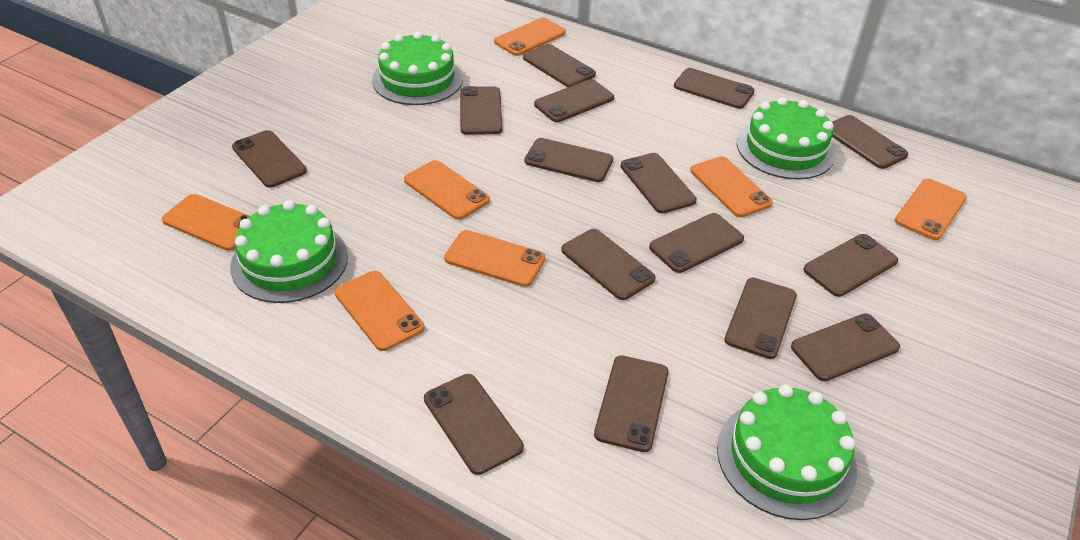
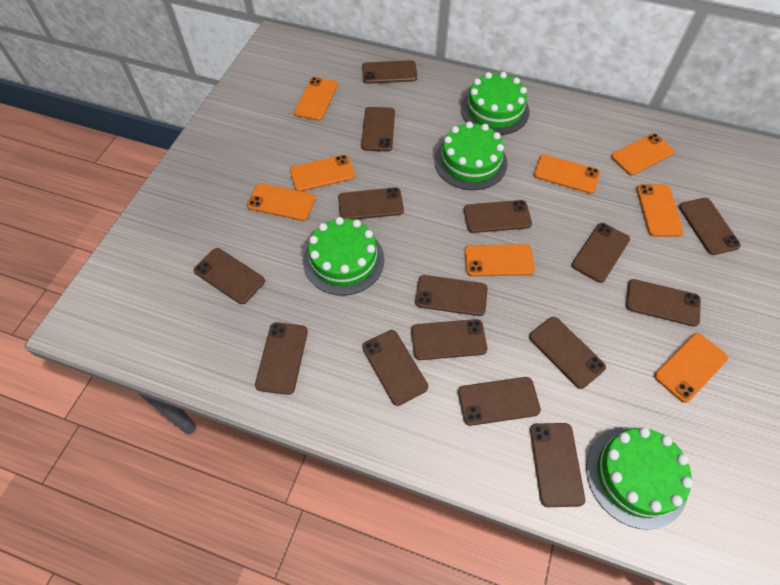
orange phone: 7 -> 8

